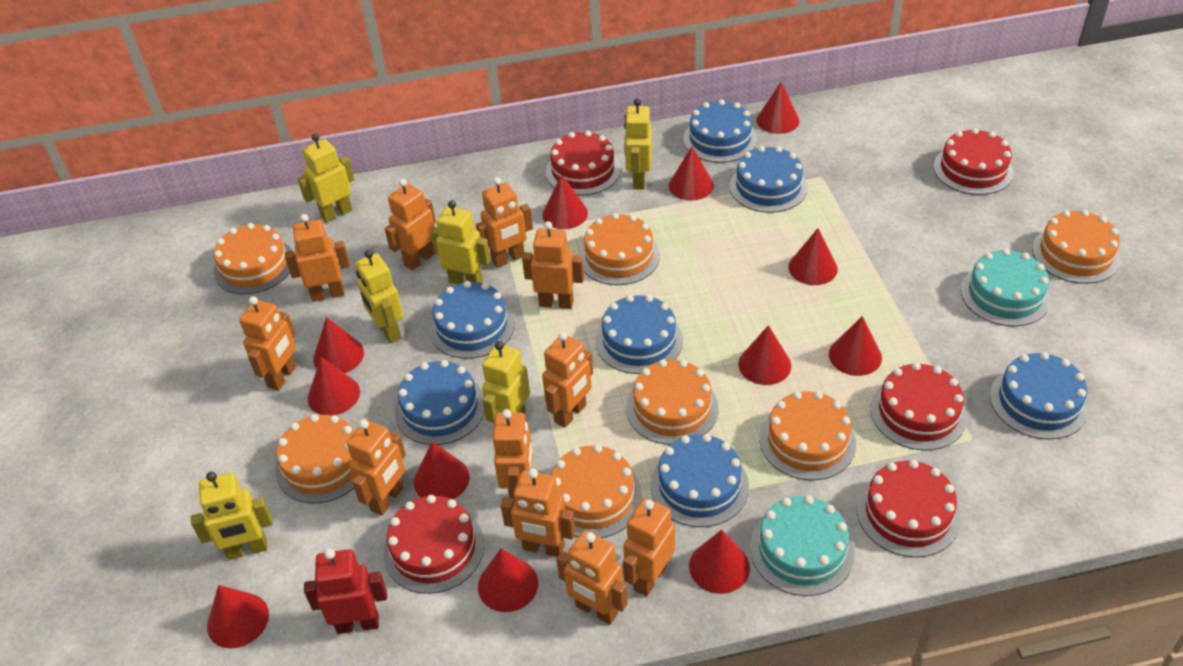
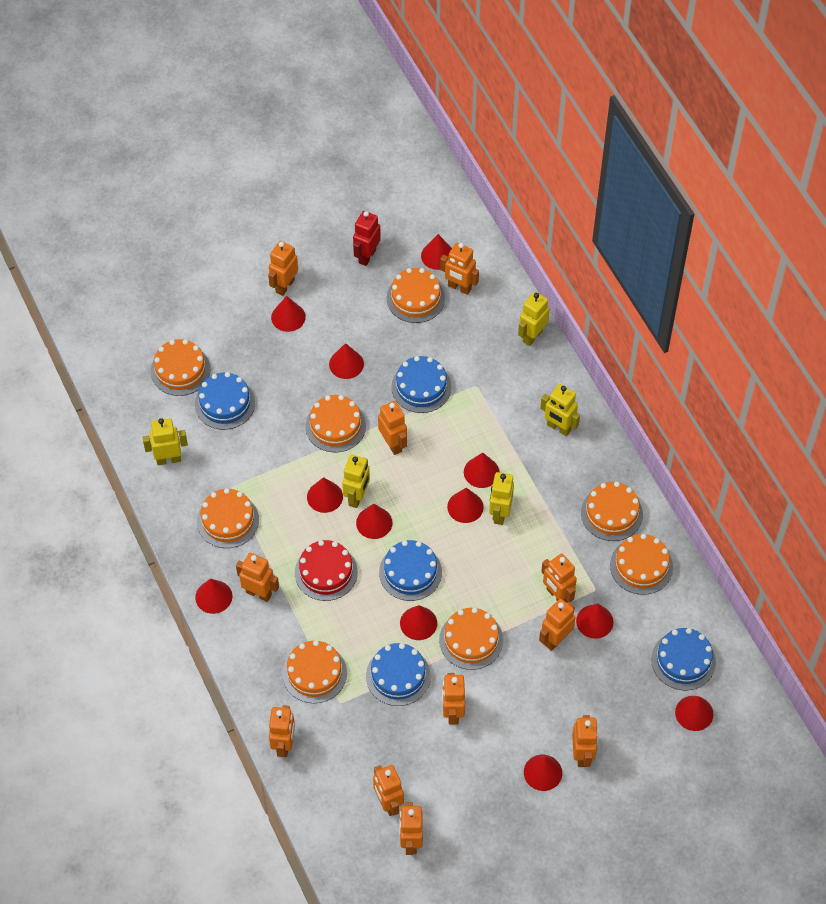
blue cake: 7 -> 5
orange cake: 7 -> 8
red cake: 5 -> 1
turquoise cake: 2 -> 0
yellow robot: 6 -> 5

